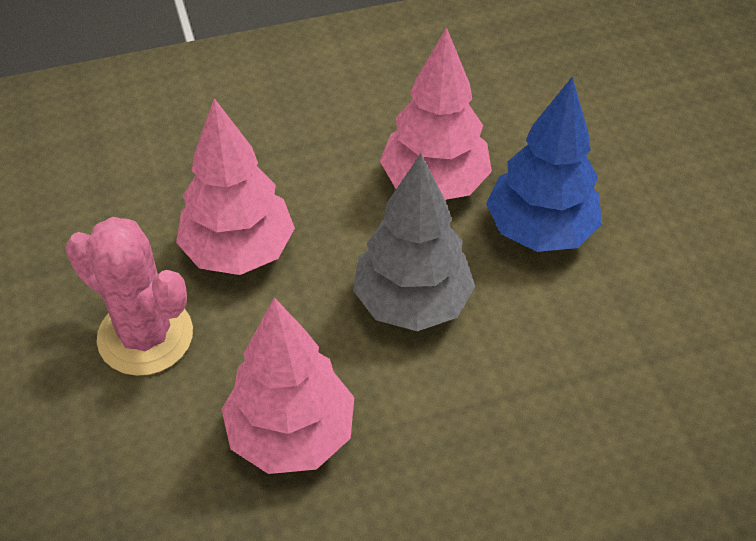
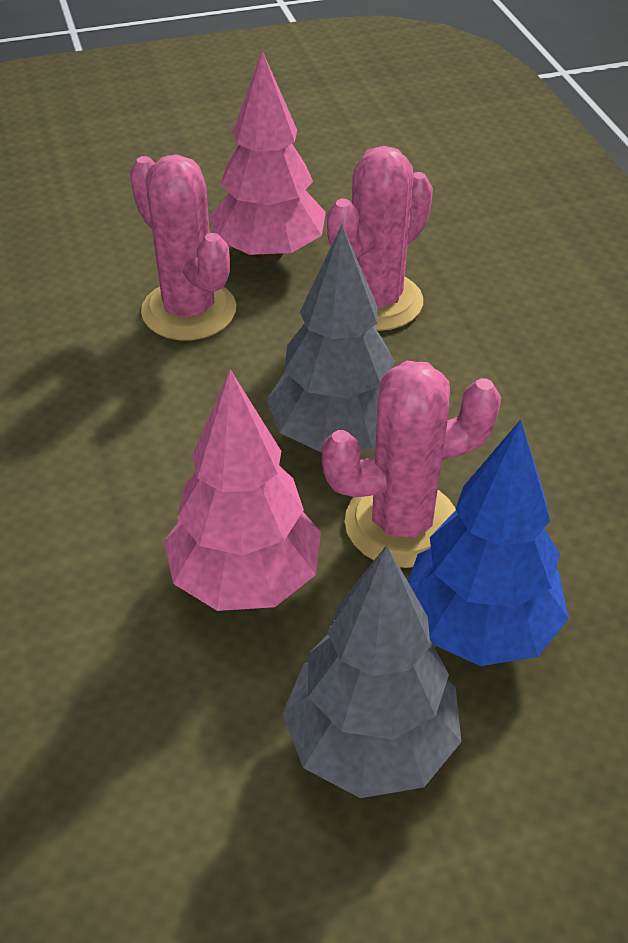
grey tree: 1 -> 2
pink cactus: 1 -> 3
pink tree: 3 -> 2

